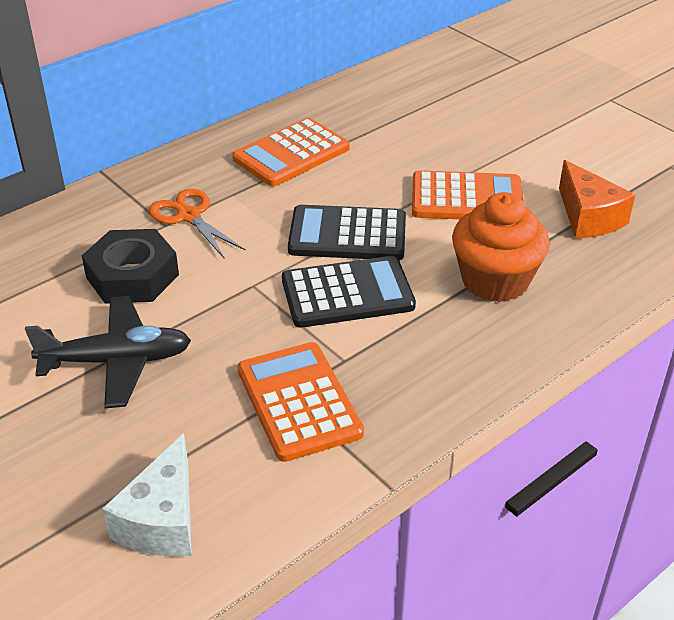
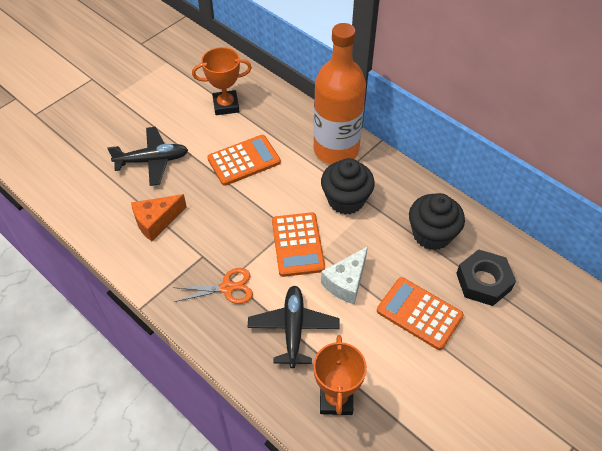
black calculator: 2 -> 0
black cupcake: 0 -> 2
black plane: 1 -> 2
orange bottle: 0 -> 1
orange cupcake: 1 -> 0
orange trophy: 0 -> 2

